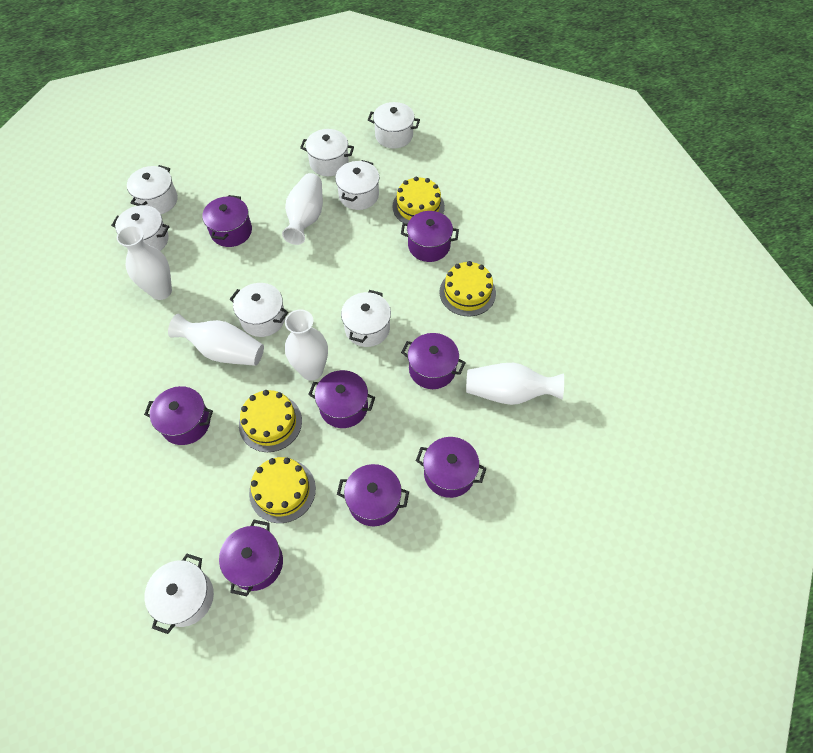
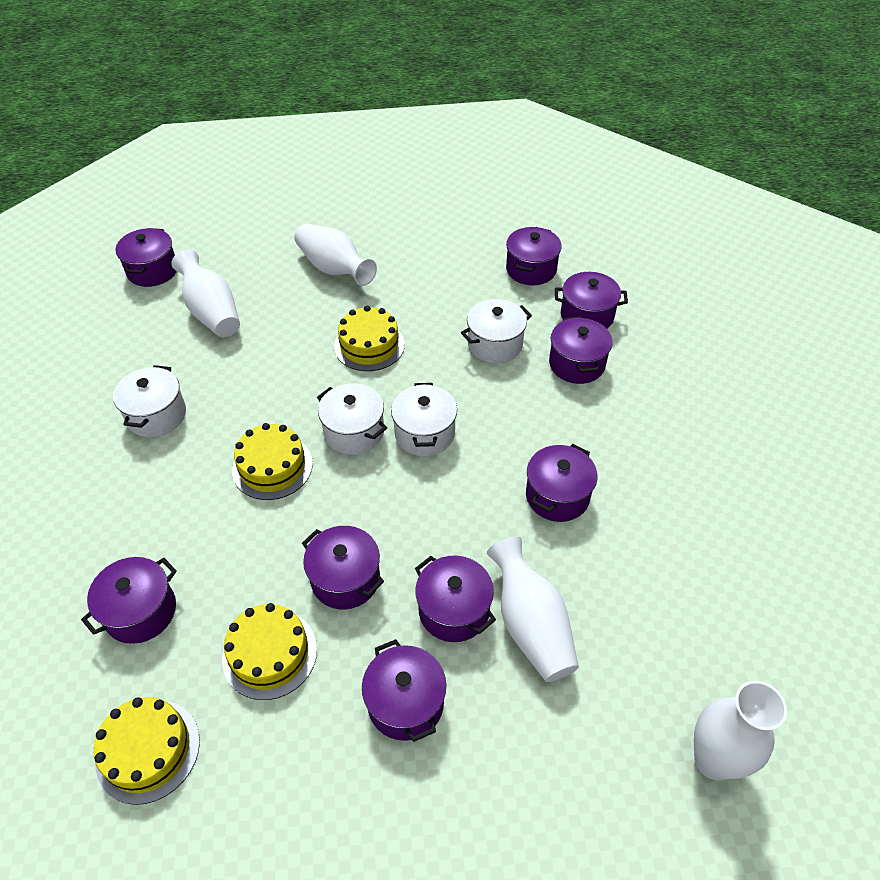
purple pot: 8 -> 9
white pot: 8 -> 4
white vase: 5 -> 4

